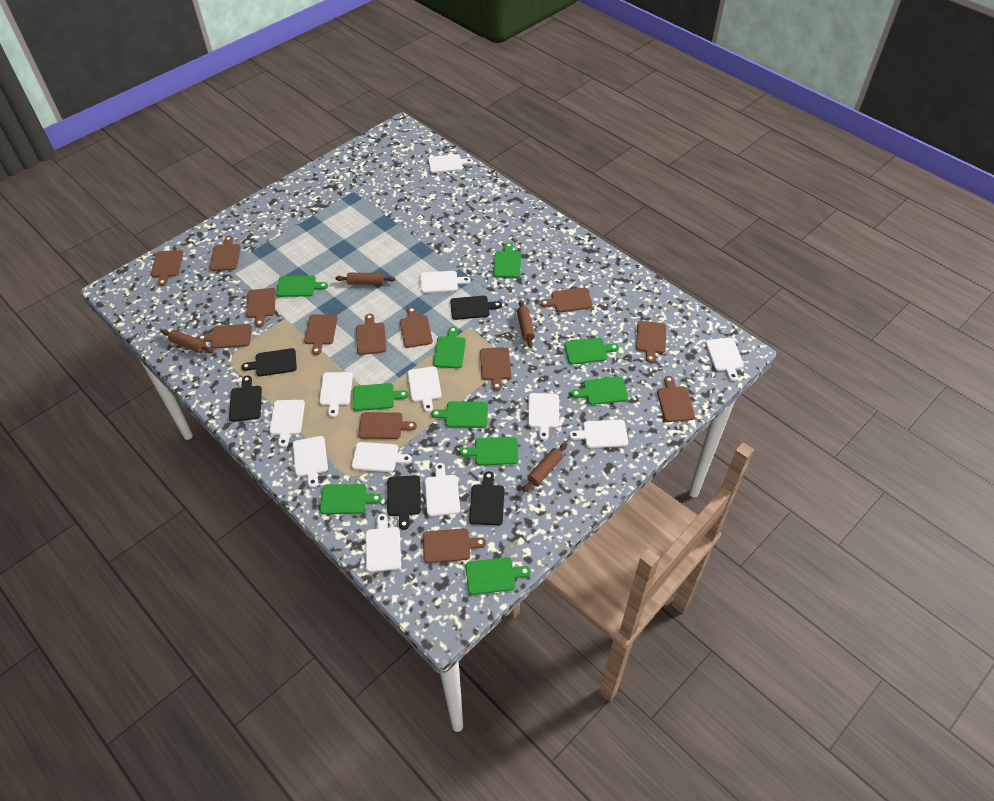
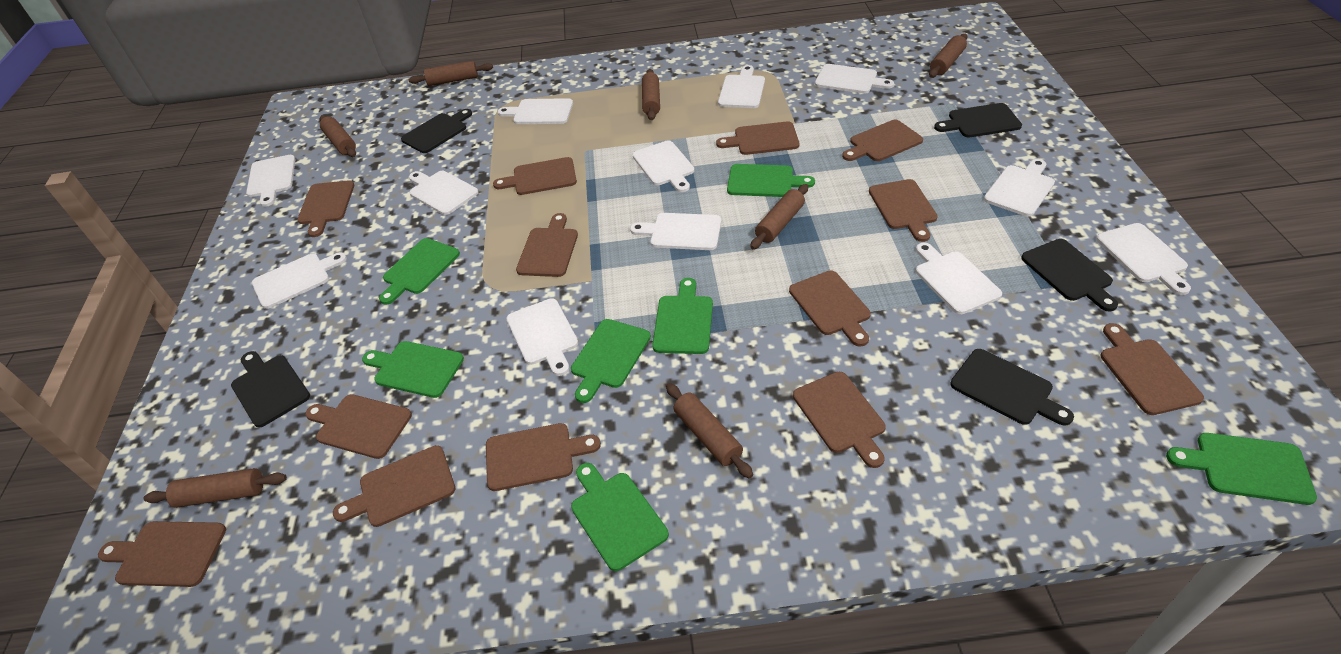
brown rolling pin: 4 -> 7
green cutting board: 10 -> 7

